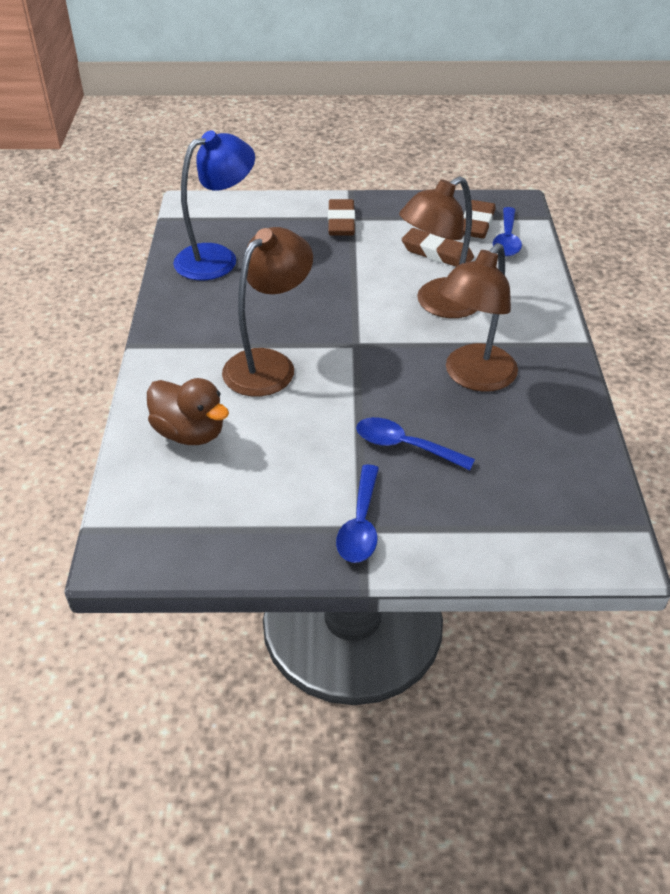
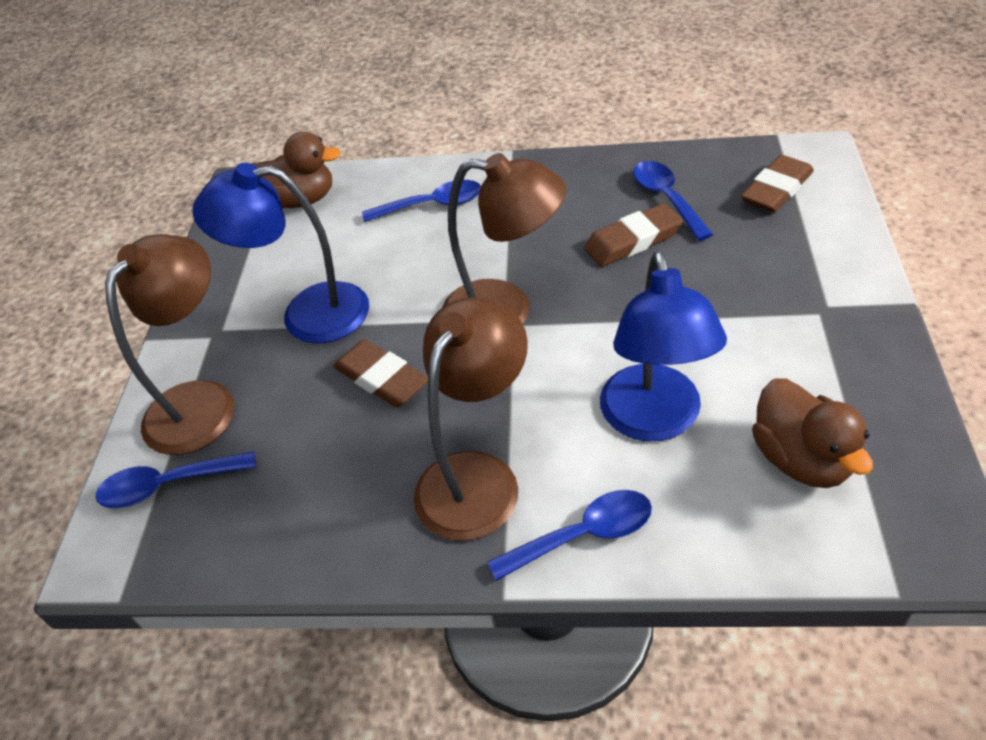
blue lamp: 1 -> 2
blue spoon: 3 -> 4
brown duck: 1 -> 2

